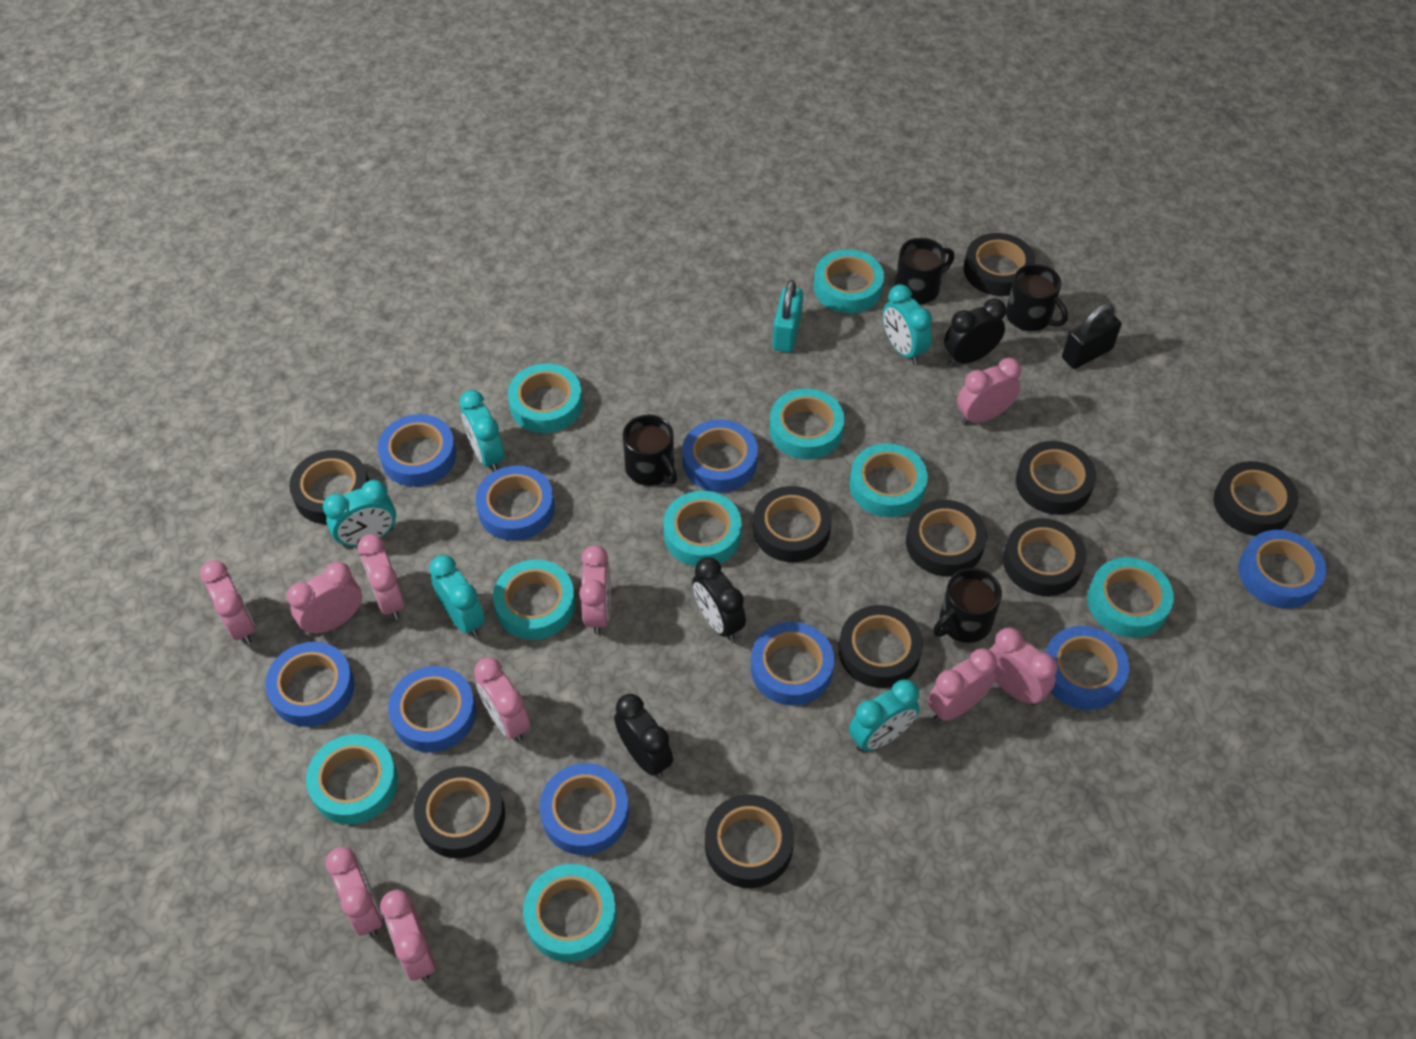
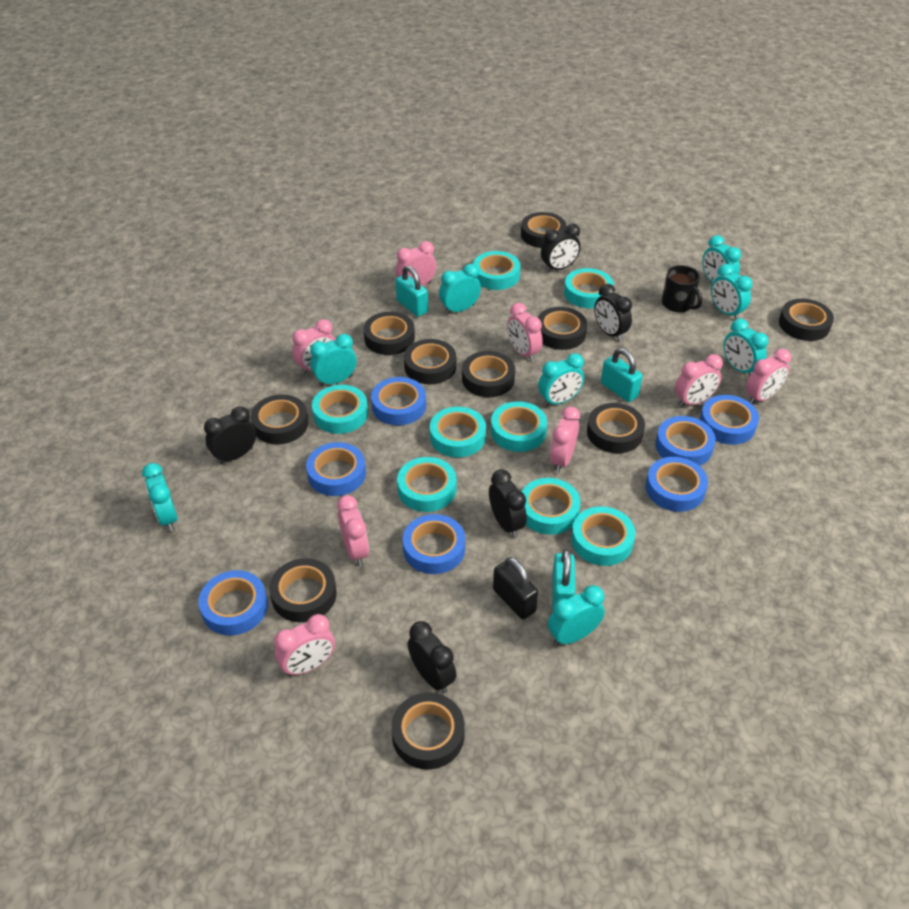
black clock: 3 -> 5
black mug: 4 -> 1
blue tape: 9 -> 7
pink clock: 10 -> 8
turquoise clock: 5 -> 8
turquoise padlock: 1 -> 3
turquoise tape: 9 -> 8

